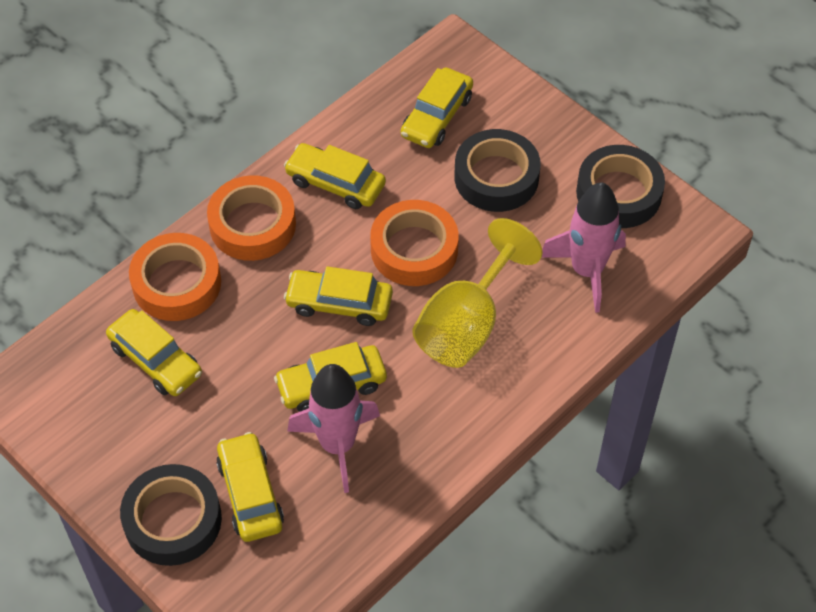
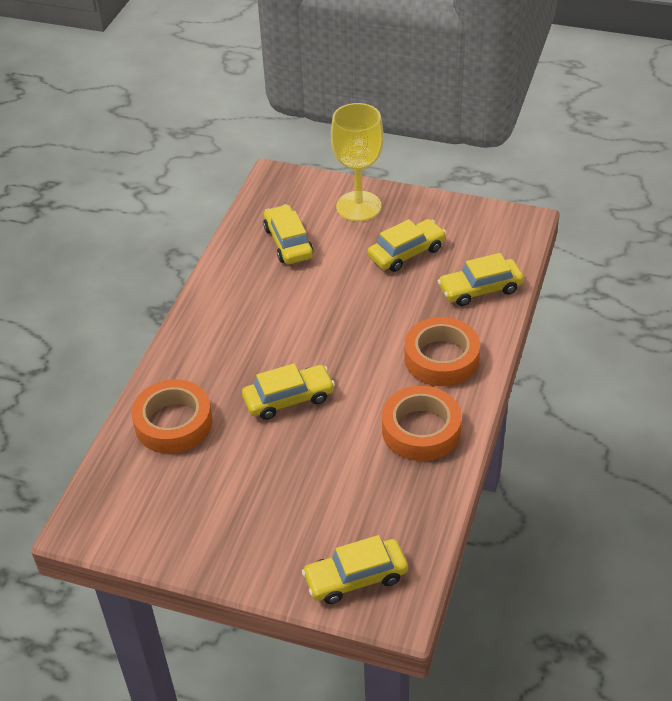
black tape: 3 -> 0
pink rocket: 2 -> 0
yellow car: 6 -> 5

